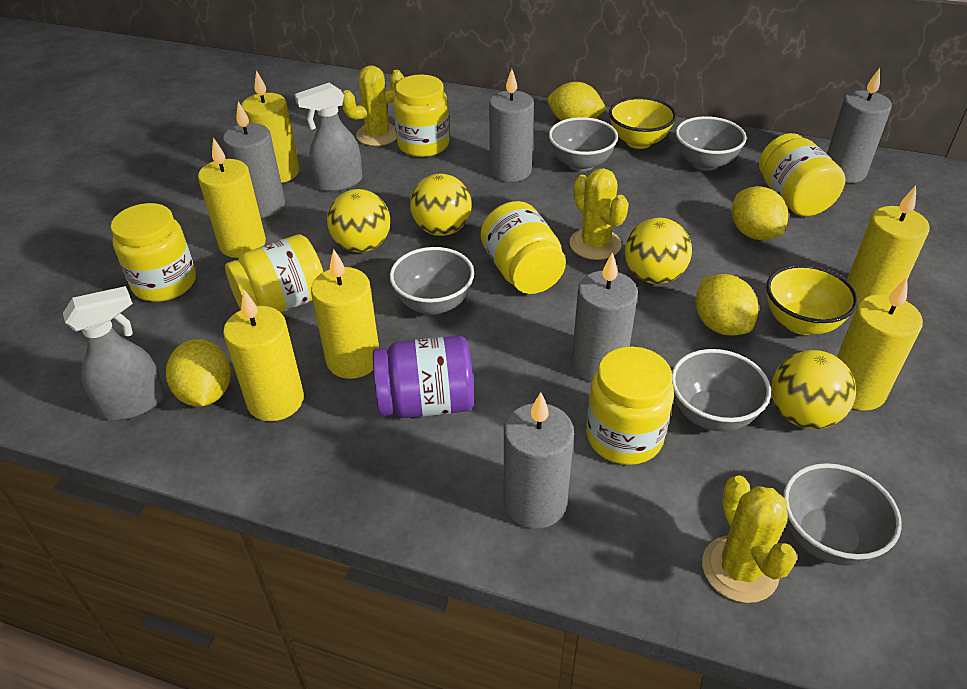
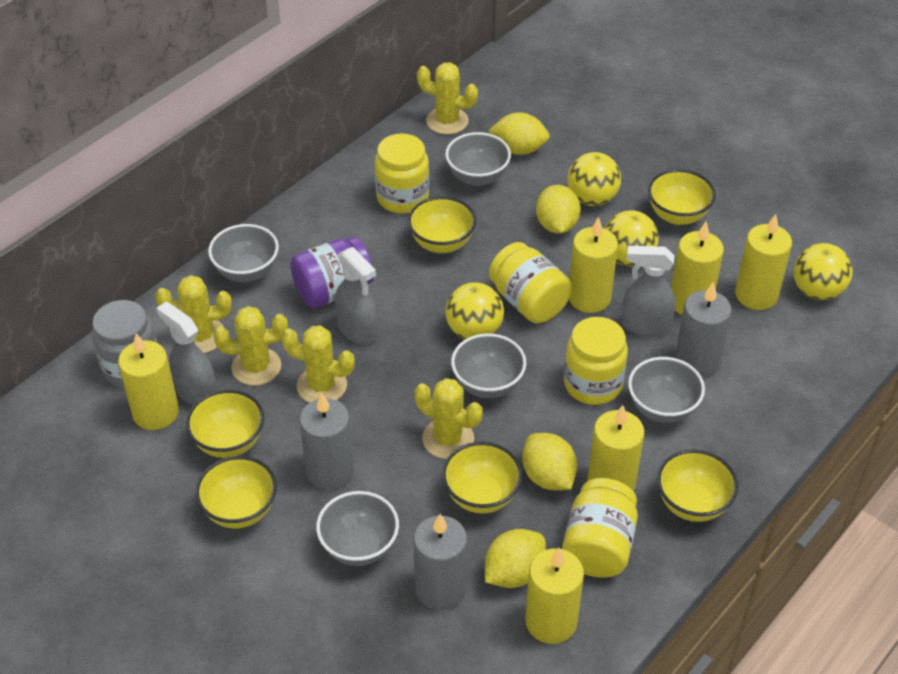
grey candle: 5 -> 3
grey jar: 0 -> 1
grey spray bottle: 2 -> 3
yellow bowl: 2 -> 6
yellow cactus: 3 -> 5
yellow jar: 6 -> 4

